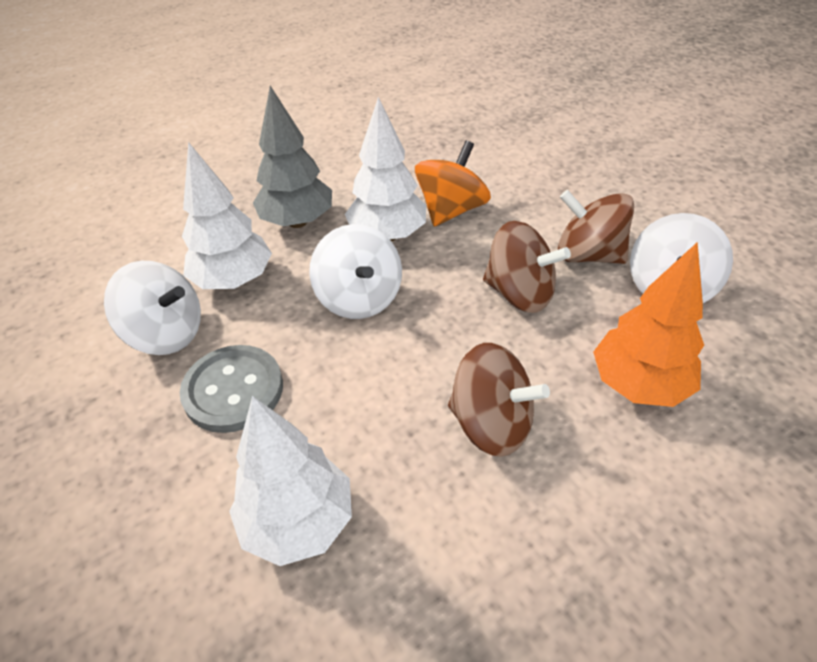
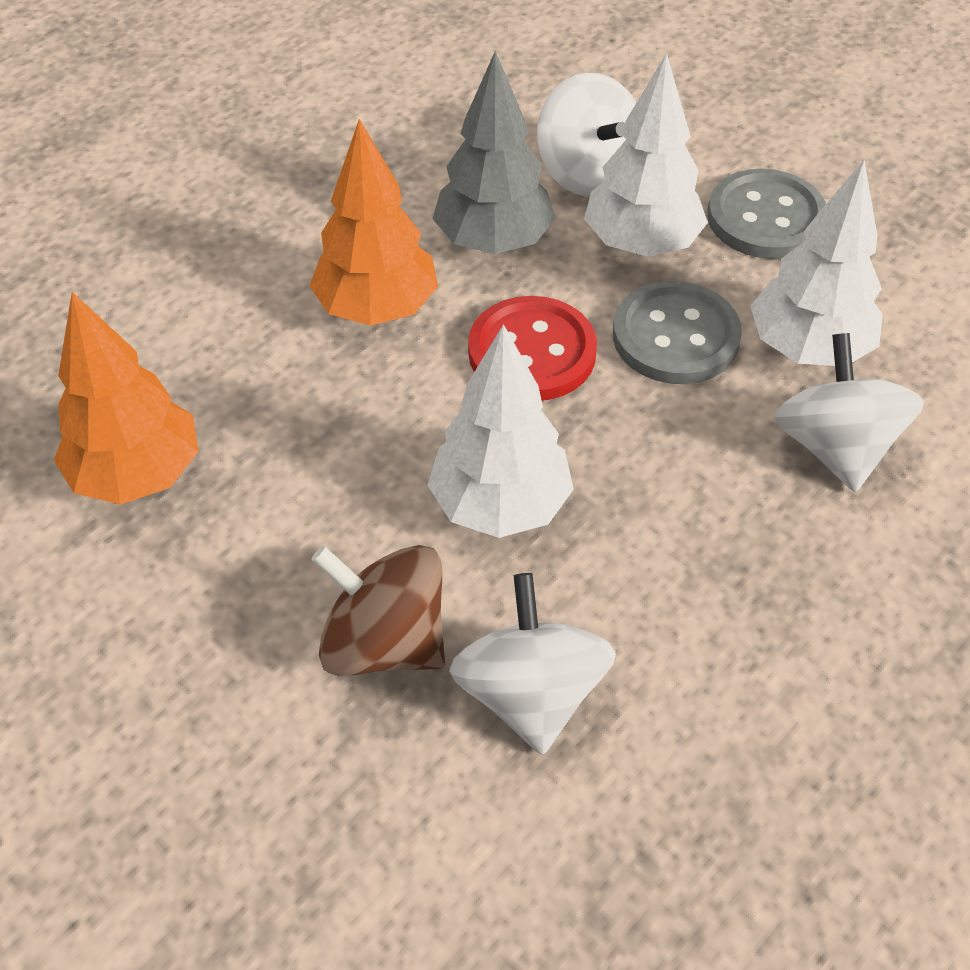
brown spinning top: 3 -> 1
grey button: 1 -> 2
orange spinning top: 1 -> 0
orange tree: 1 -> 2
red button: 0 -> 1

